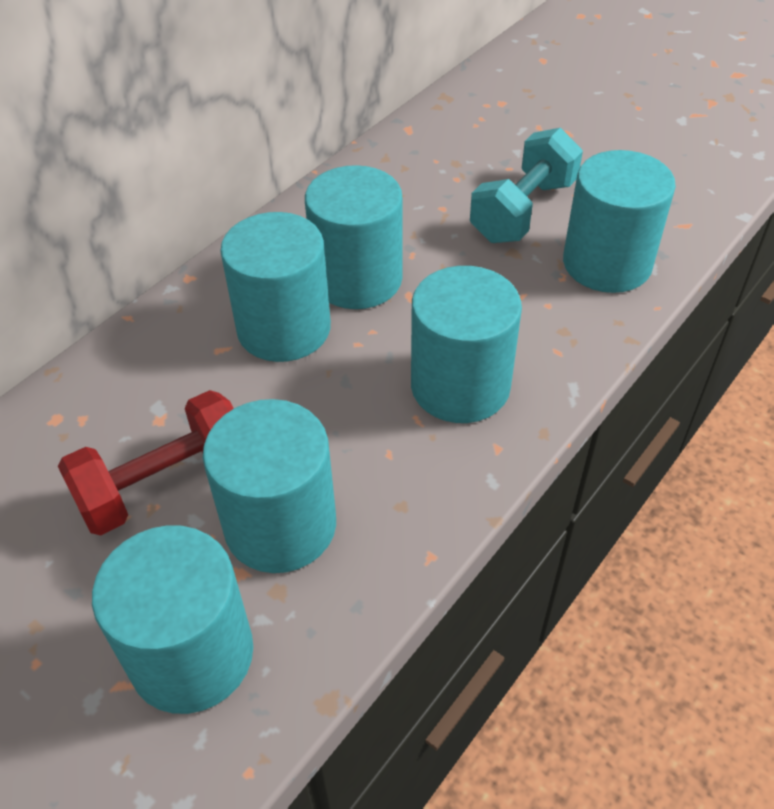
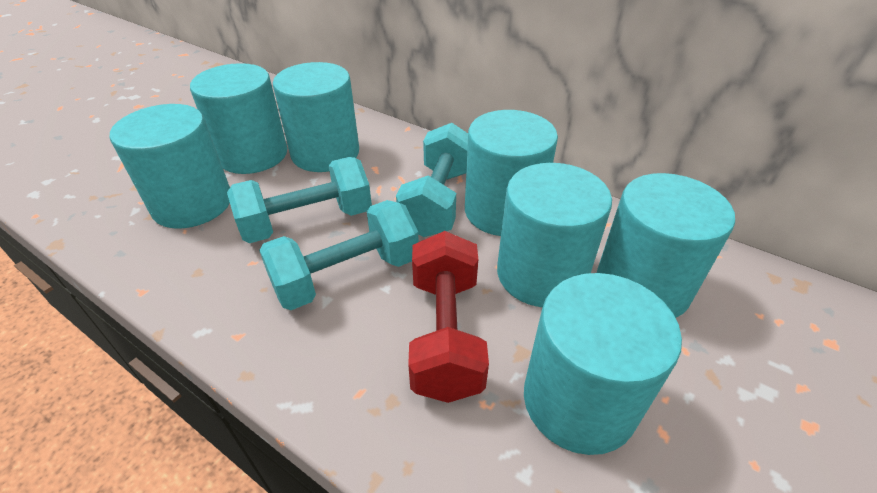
turquoise cylinder: 6 -> 7
turquoise dumbbell: 1 -> 3

